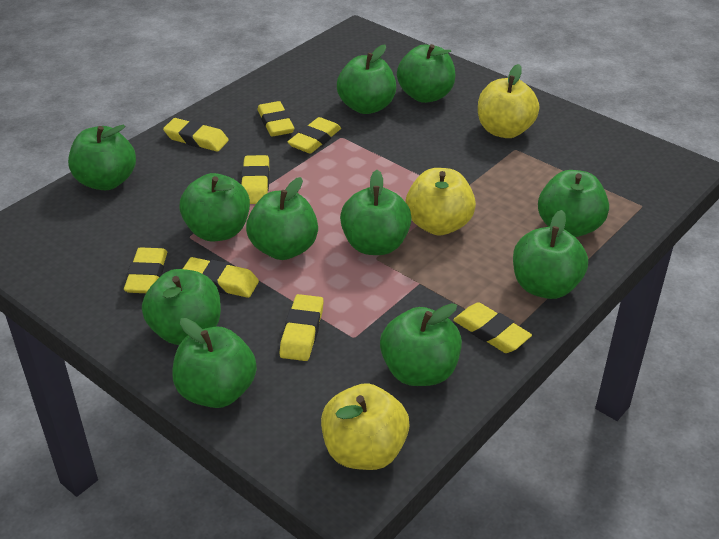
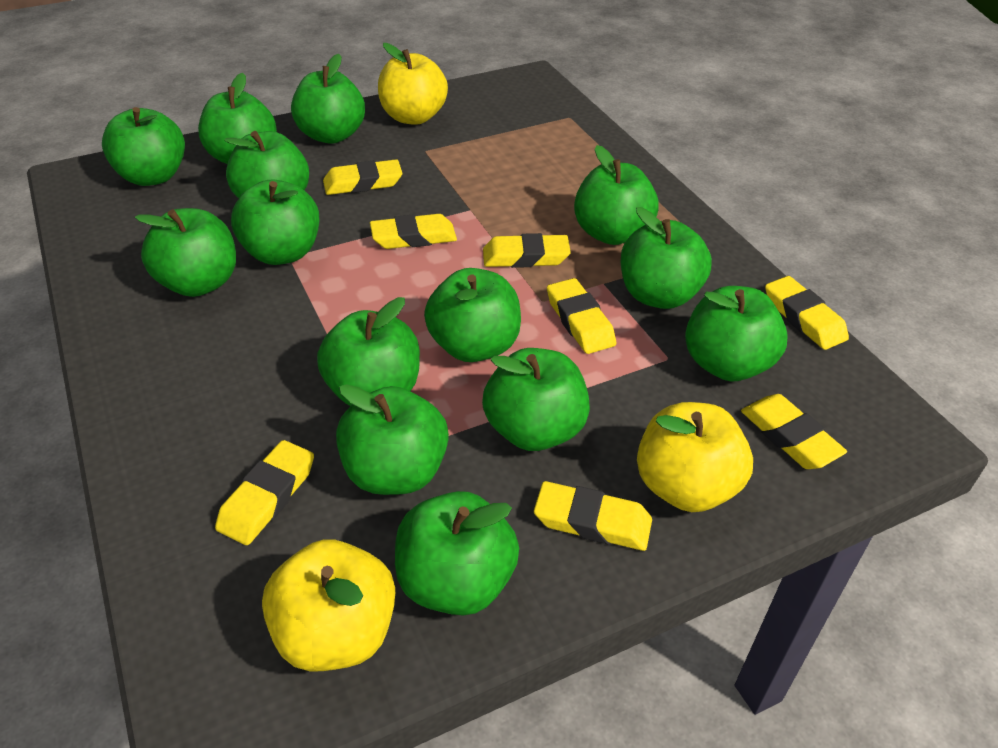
green apple: 11 -> 14

